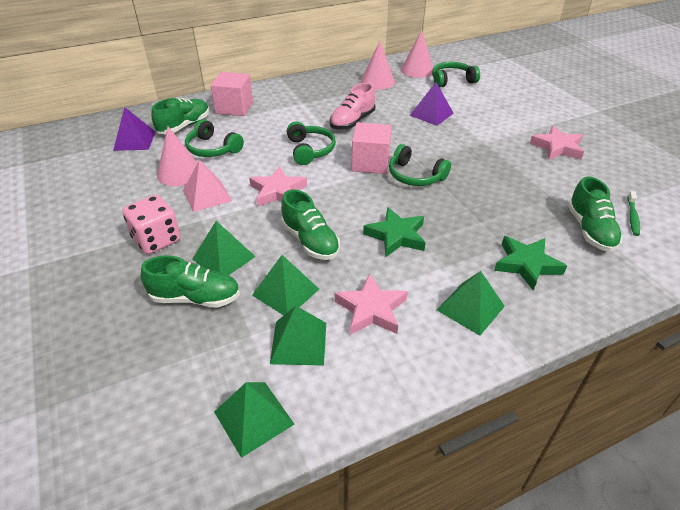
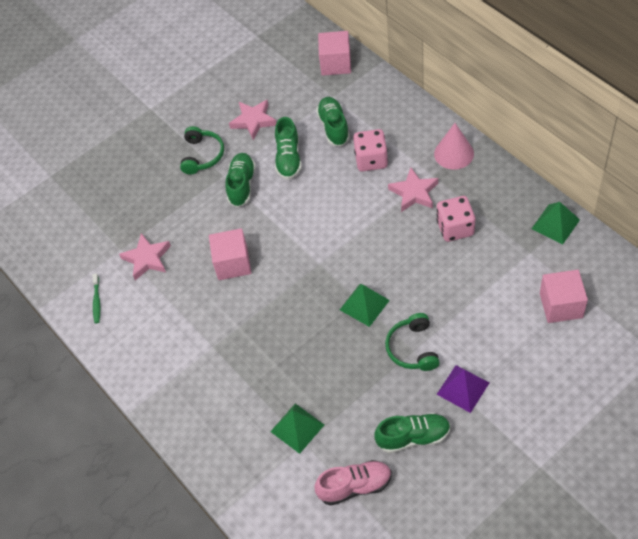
green headphones: 4 -> 2
green pyramid: 5 -> 3
green star: 2 -> 0
pink cone: 3 -> 1
pink cube: 2 -> 3
pink dice: 1 -> 2
pink pyramid: 1 -> 0
purple pyramid: 2 -> 1

